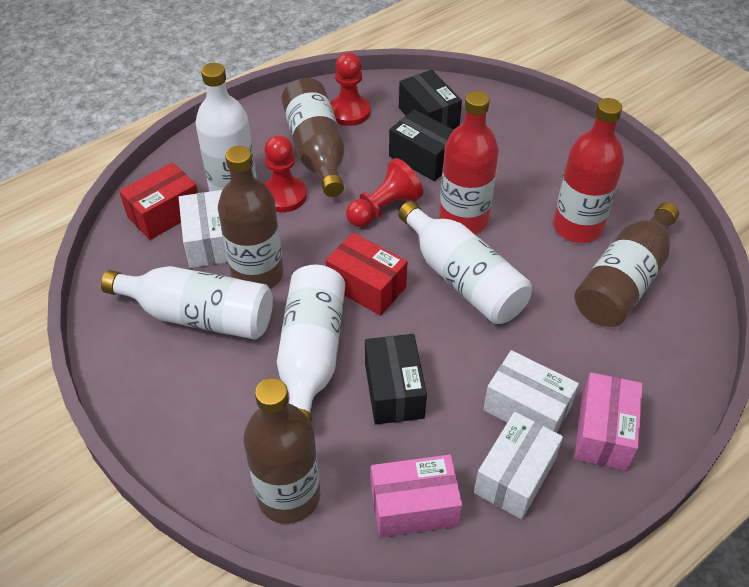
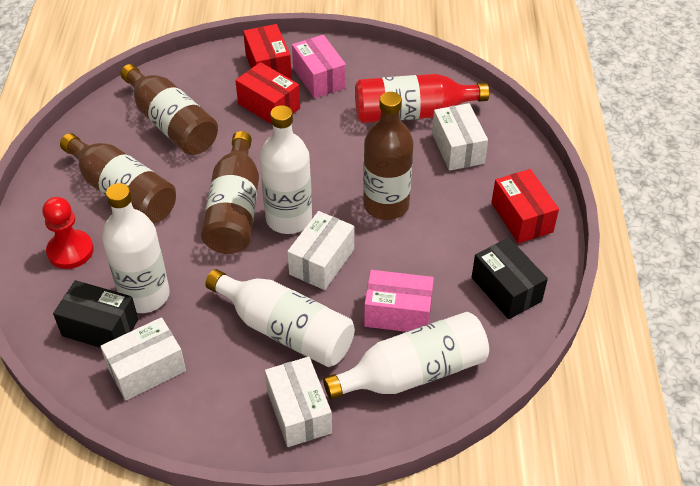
black box: 3 -> 2
red bottle: 2 -> 1
red box: 2 -> 3
red pawn: 3 -> 1
white box: 3 -> 4

